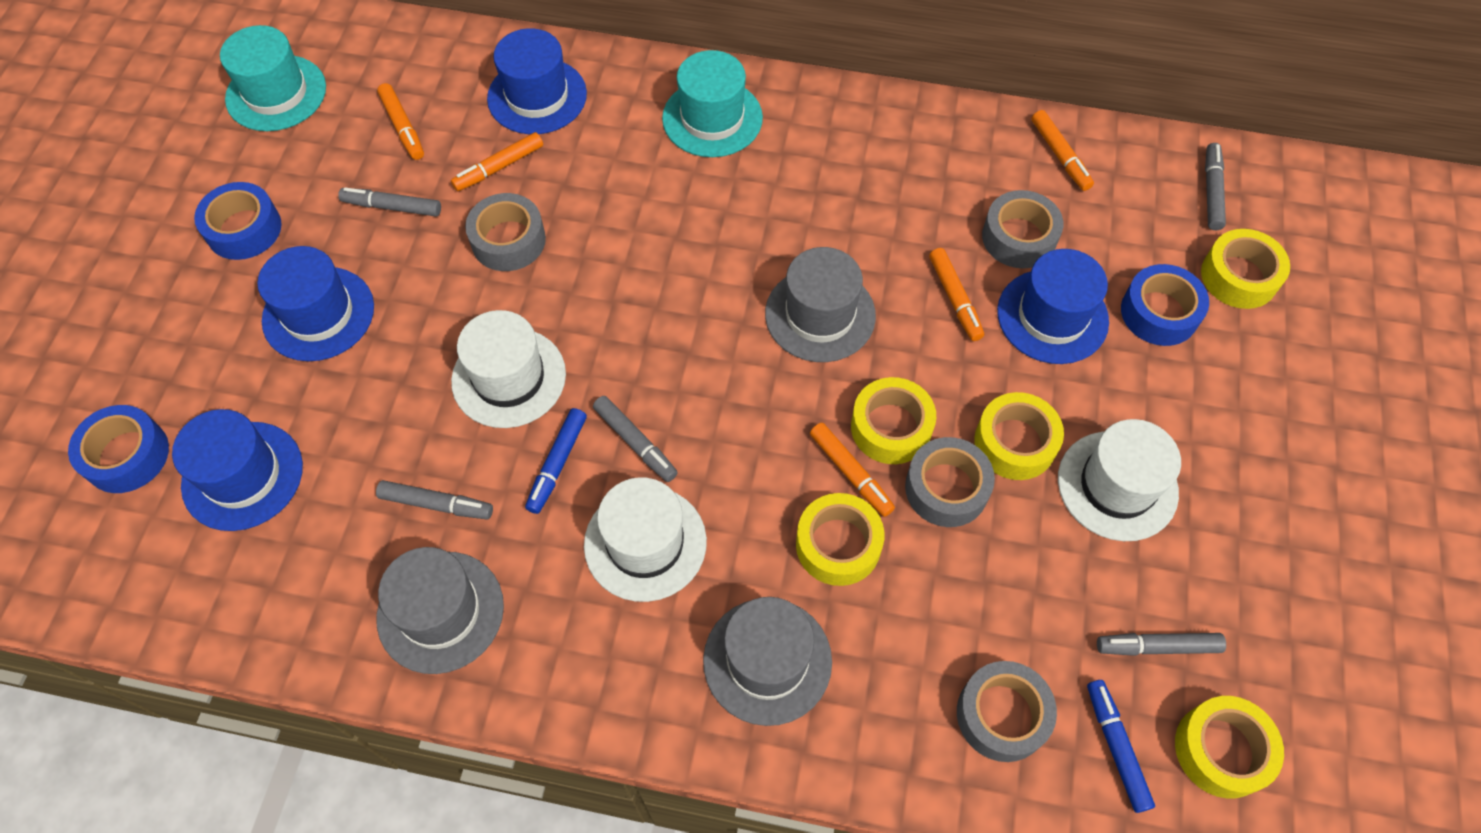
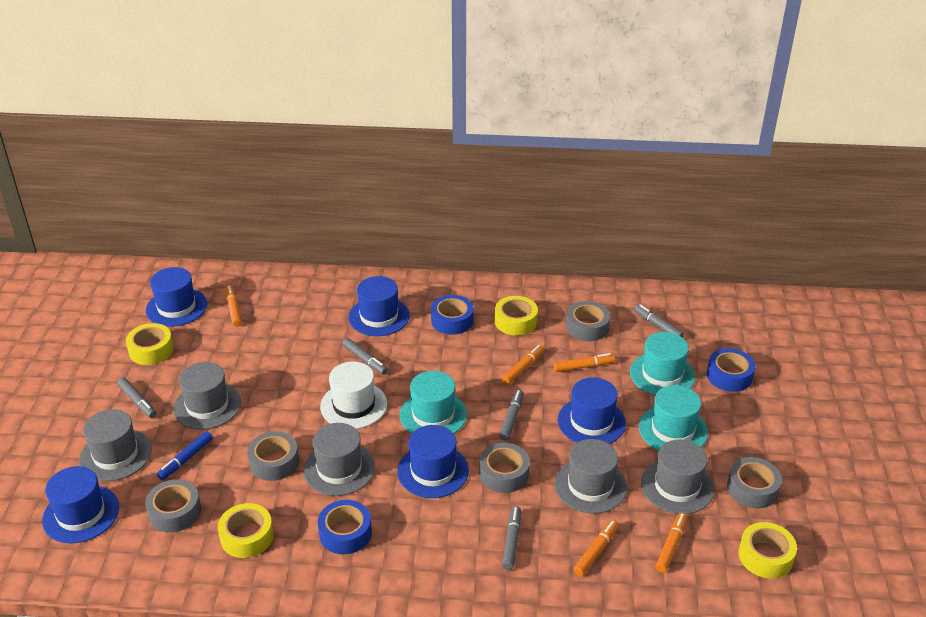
blue hat: 4 -> 5
blue marker: 2 -> 1
grey hat: 3 -> 5
grey tape: 4 -> 5
turquoise hat: 2 -> 3
white hat: 3 -> 1
yellow tape: 5 -> 4

